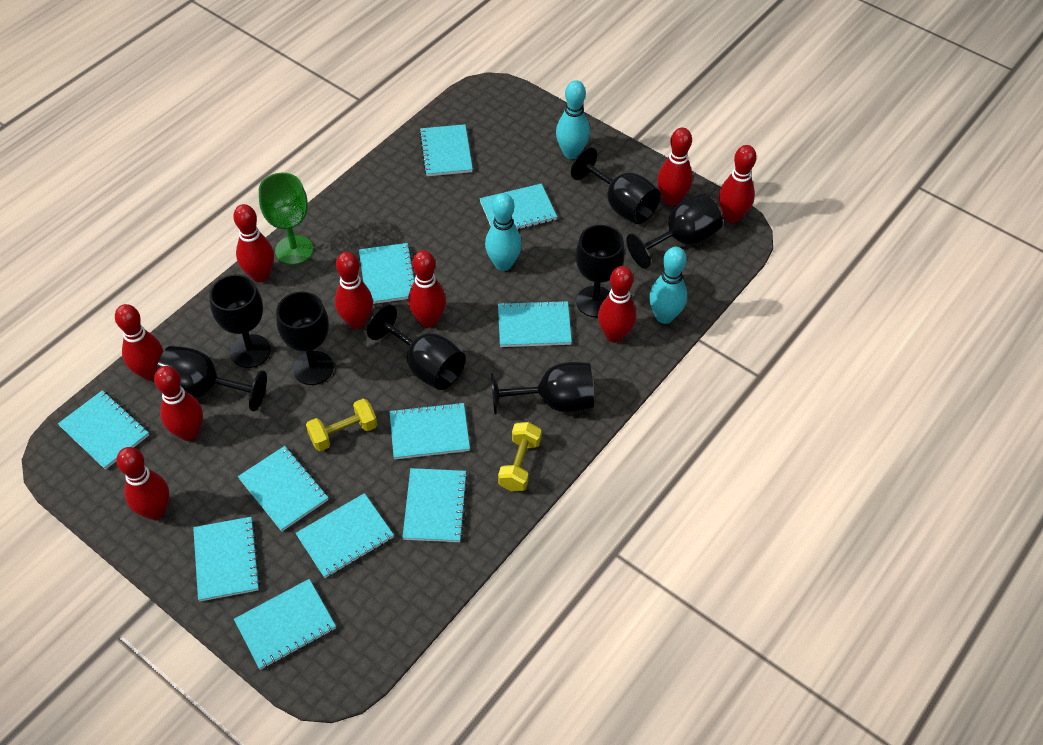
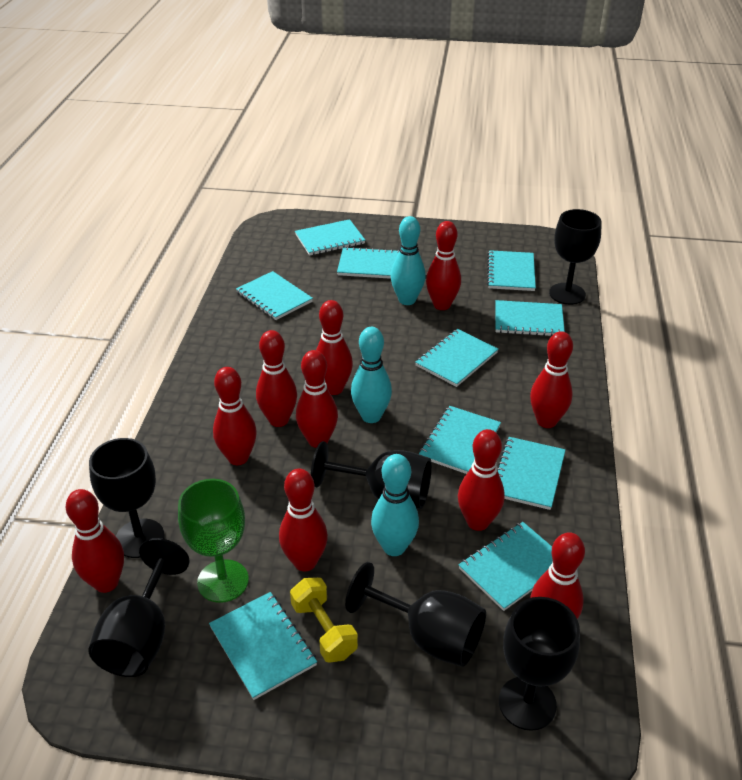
black goblet: 8 -> 6
red bowling pin: 9 -> 10
turquoise notebook: 11 -> 10
yellow dumbbell: 2 -> 1

